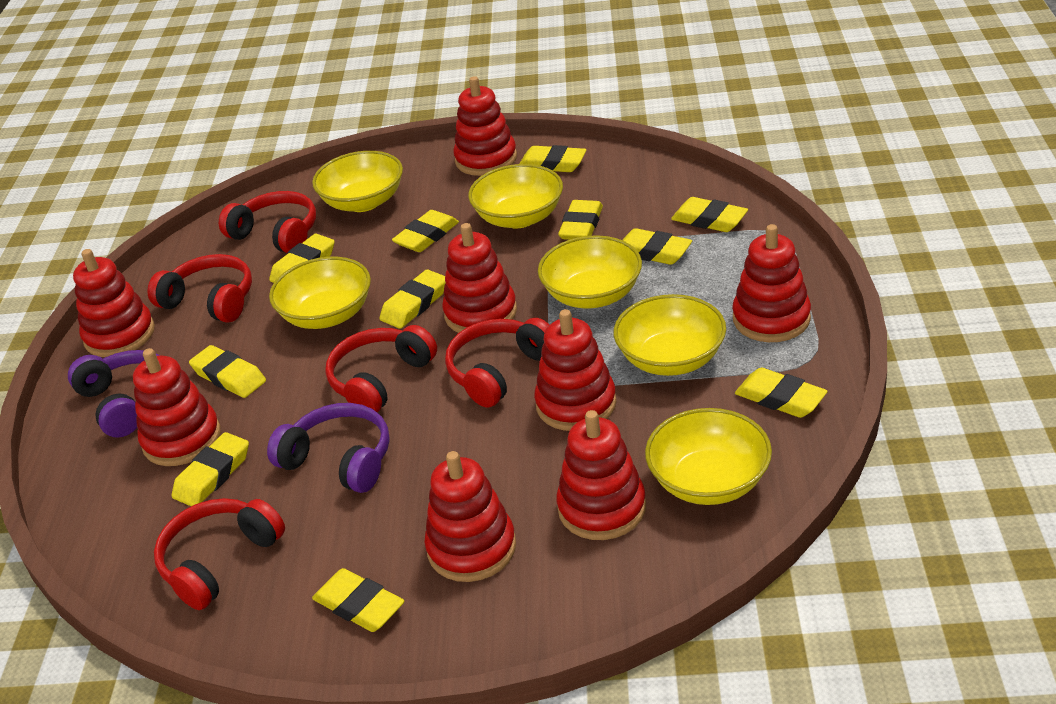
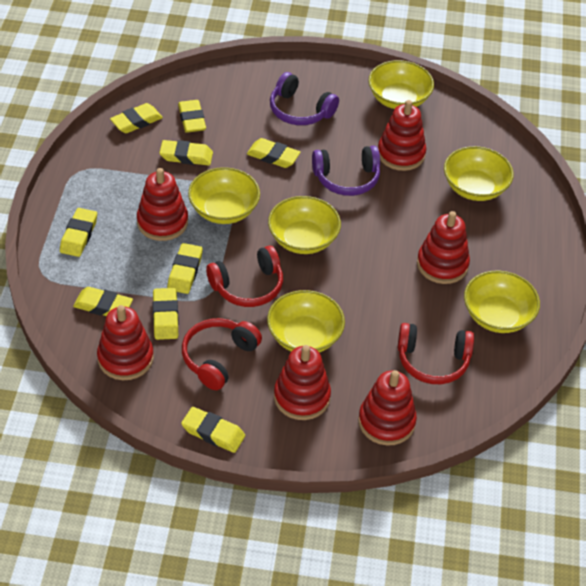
red headphones: 5 -> 3
red stacking toy: 8 -> 6
yellow eraser: 11 -> 9

